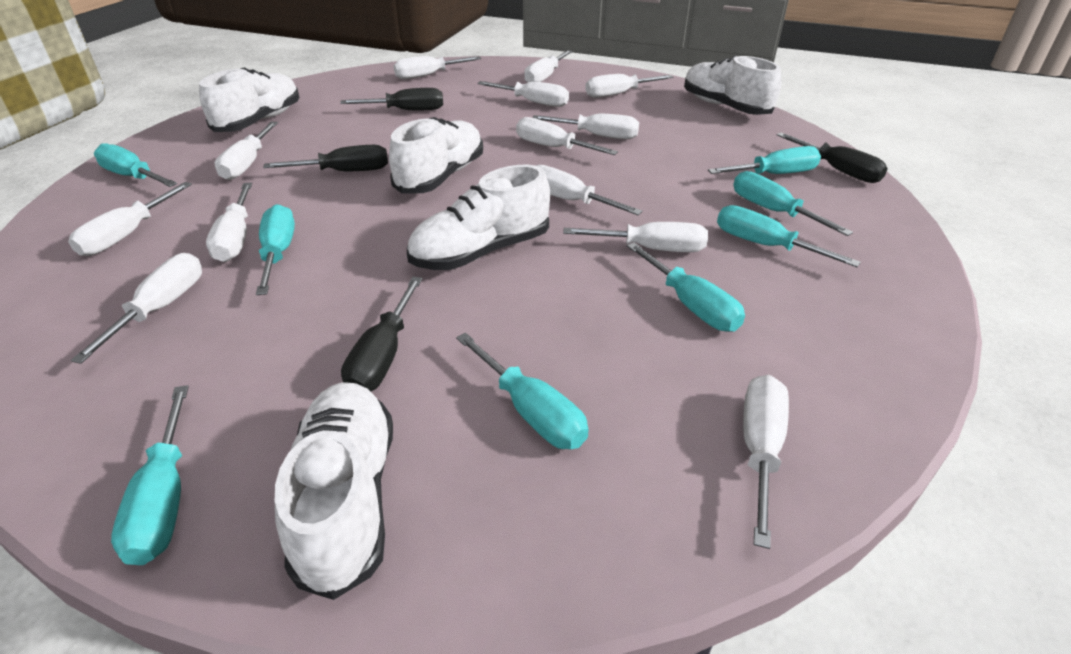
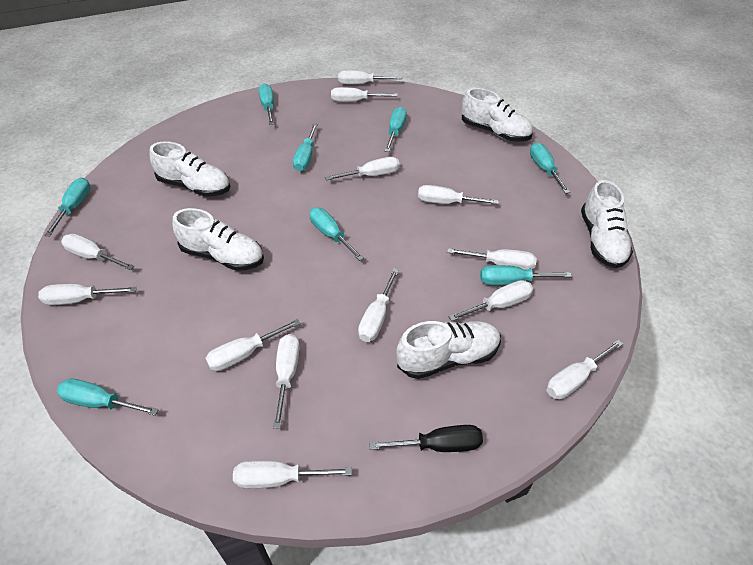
black screwdriver: 4 -> 1

